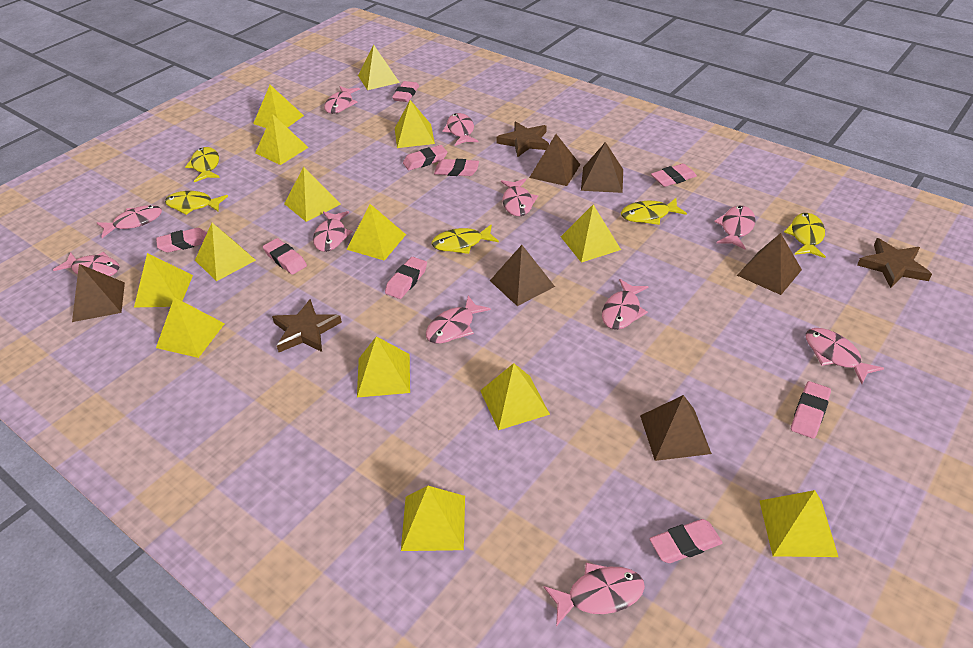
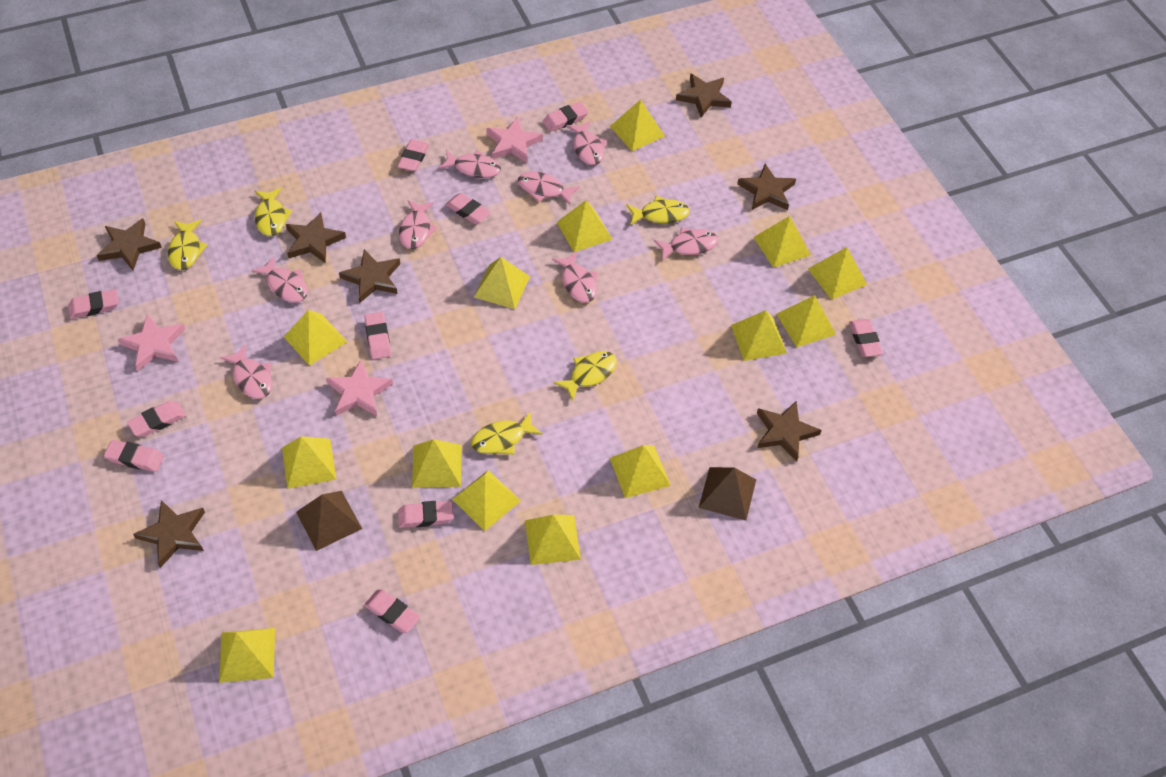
brown pyramid: 6 -> 2
brown star: 3 -> 7
pink eraser: 9 -> 10
pink fish: 11 -> 8
pink star: 0 -> 3

